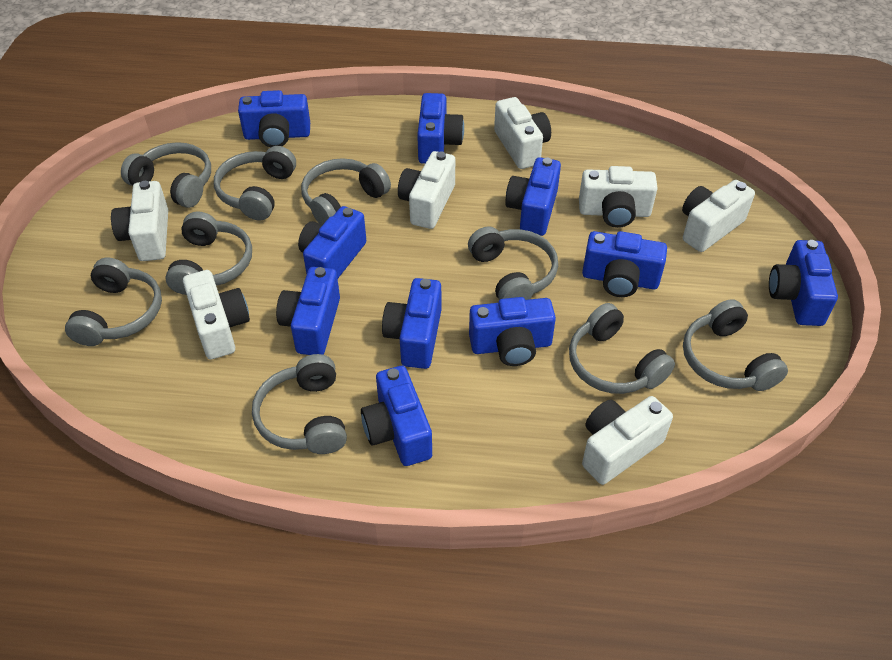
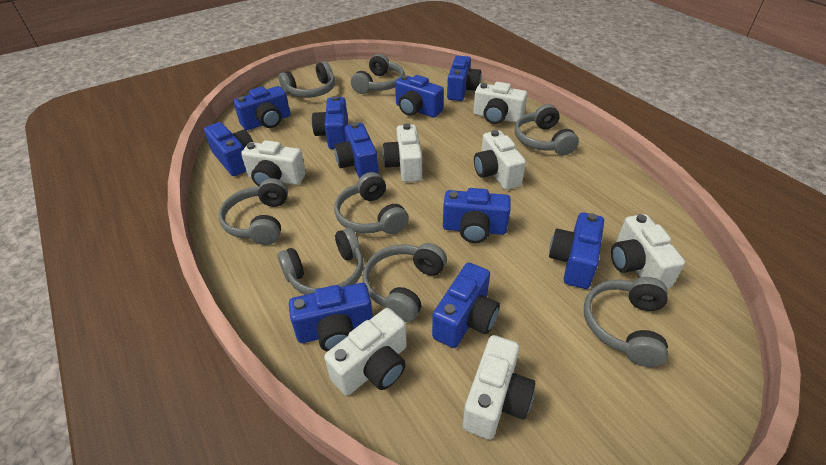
grey headphones: 9 -> 8

